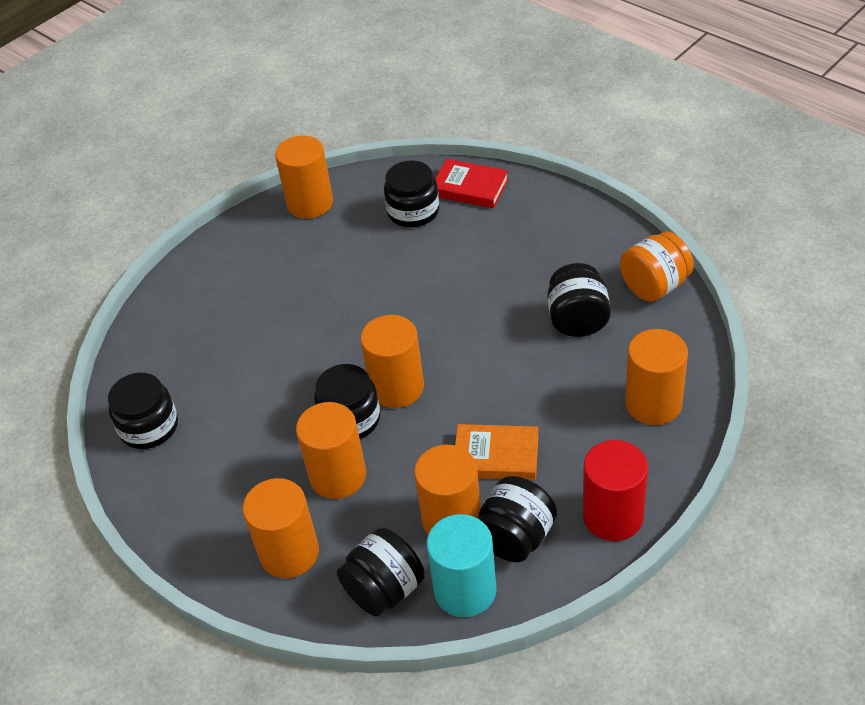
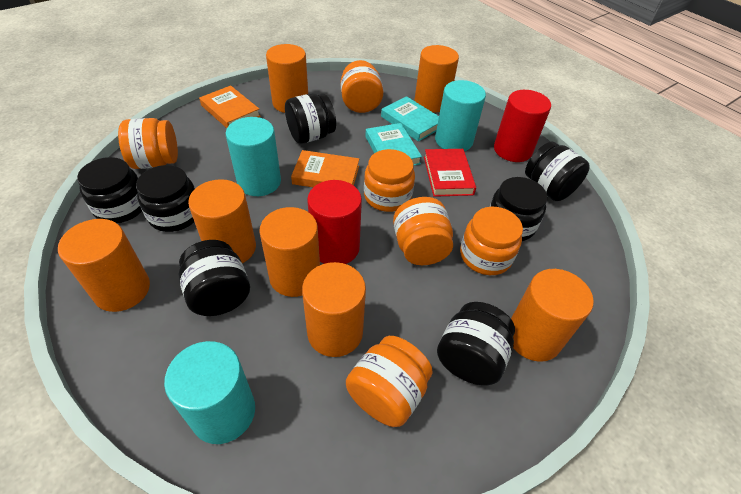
black jar: 6 -> 7
orange book: 1 -> 2
orange cylinder: 6 -> 7
orange jar: 1 -> 6
red cylinder: 1 -> 2
turquoise book: 0 -> 2
turquoise cylinder: 1 -> 3

